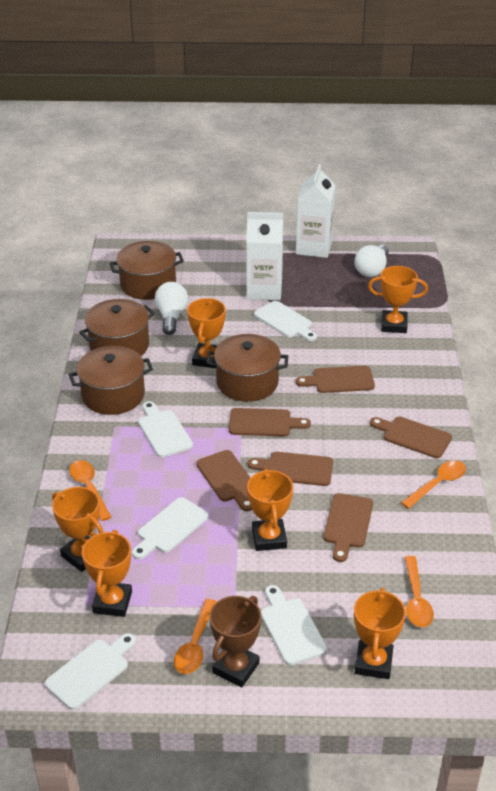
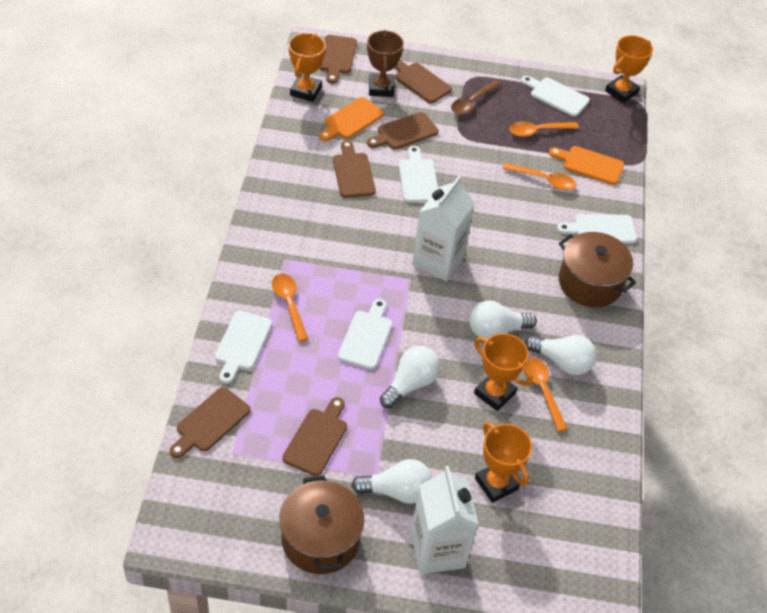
brown pot: 4 -> 2
brown spoon: 0 -> 1
orange cutting board: 0 -> 2
orange trophy: 6 -> 4
white light bulb: 2 -> 4

